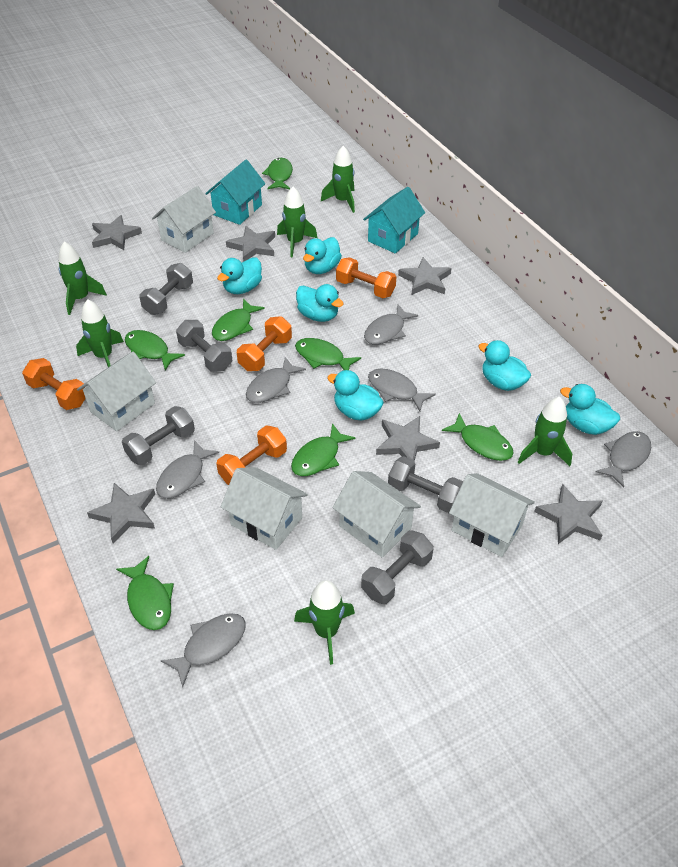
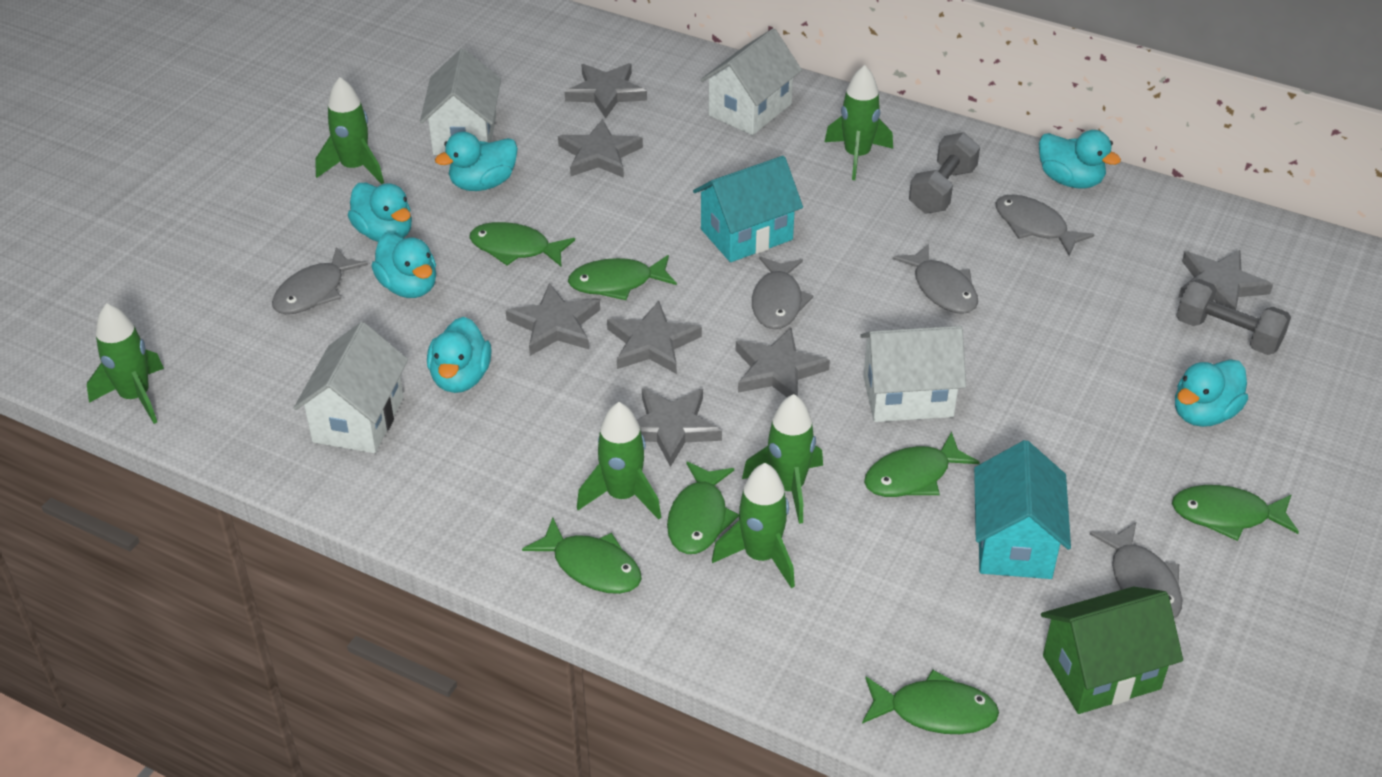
green house: 0 -> 1
grey dumbbell: 5 -> 2
grey fish: 6 -> 5
grey star: 6 -> 7
orange dumbbell: 4 -> 0
white house: 5 -> 4

